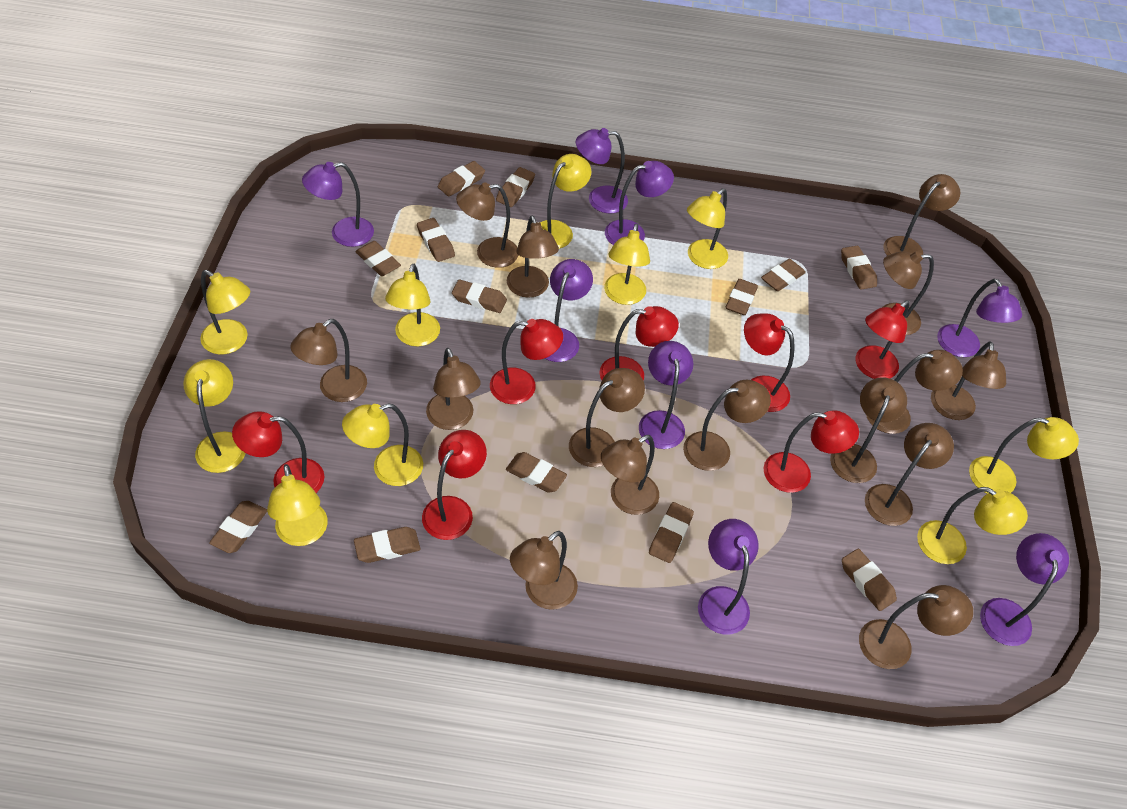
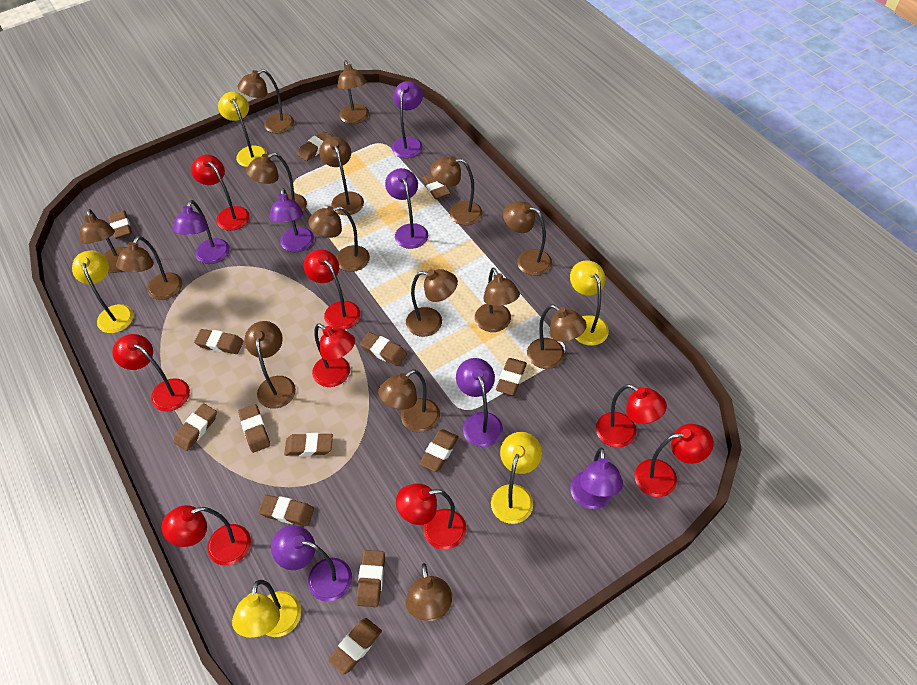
purple lamp: 8 -> 7
red lamp: 7 -> 8
yellow lamp: 10 -> 5

